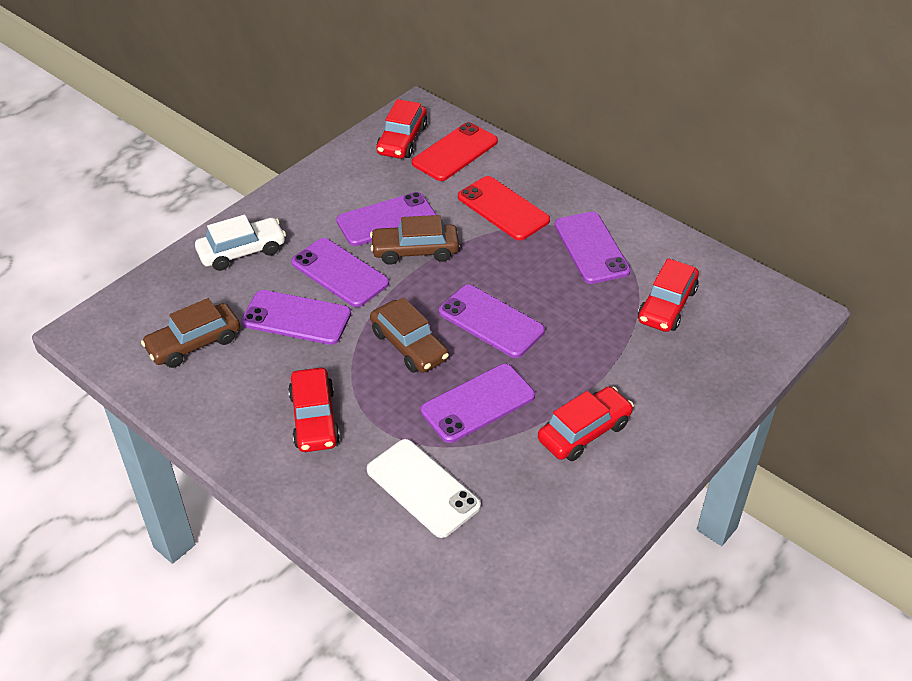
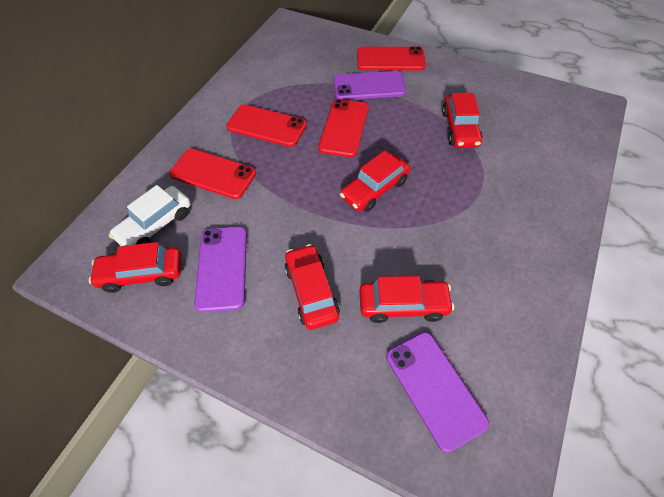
brown car: 3 -> 0
purple phone: 6 -> 3
red car: 4 -> 5
red phone: 2 -> 4
white phone: 1 -> 0

